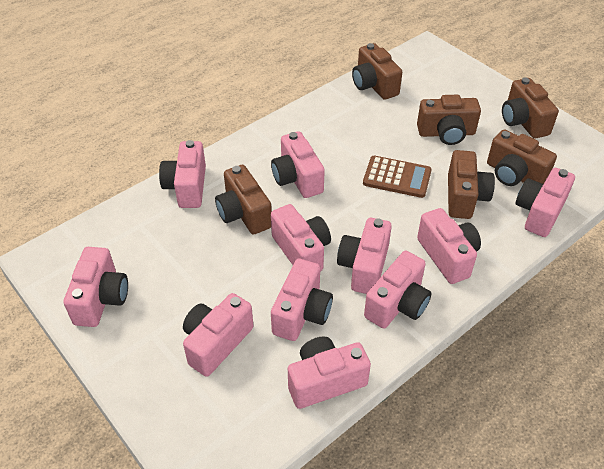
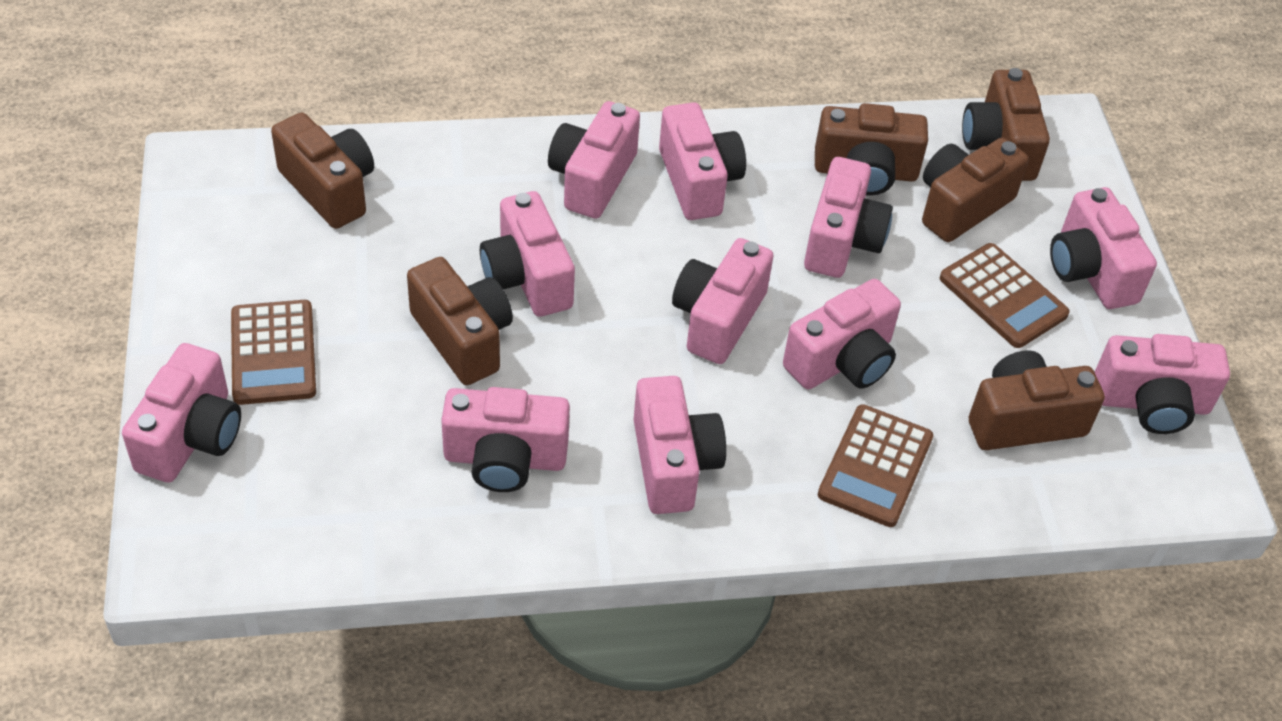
brown calculator: 1 -> 3

